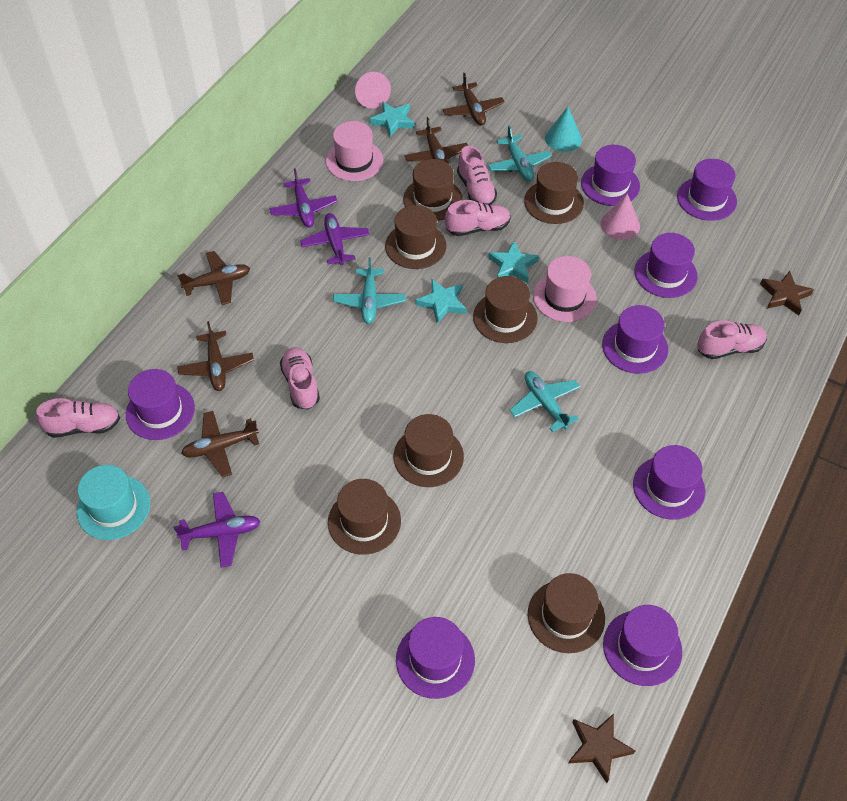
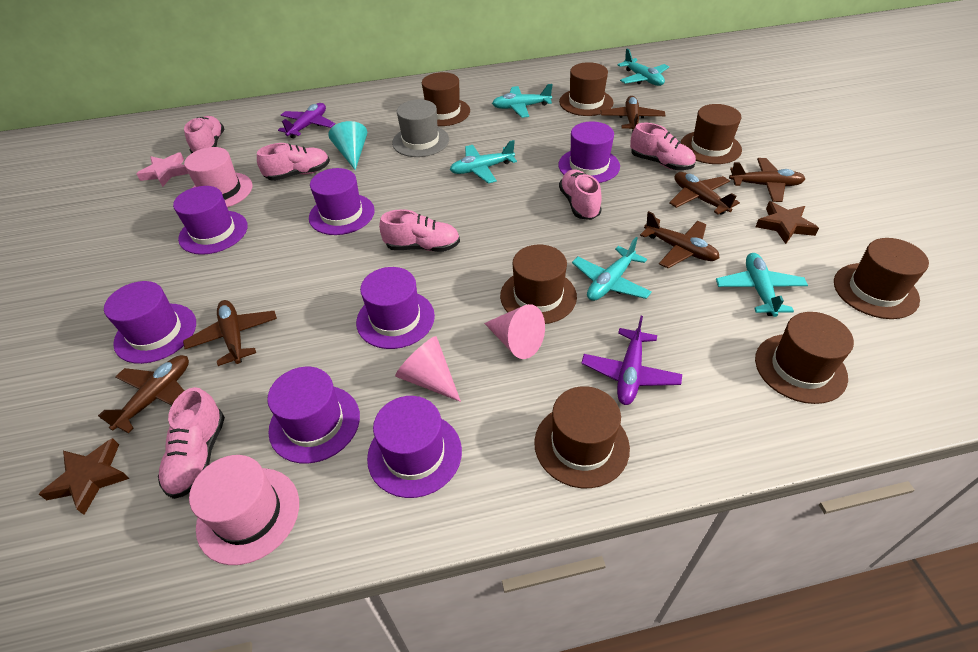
brown plane: 5 -> 6
grey hat: 0 -> 1
pink shoe: 5 -> 6
pink star: 0 -> 1
purple hat: 8 -> 7
purple plane: 3 -> 2
turquoise hat: 1 -> 0
turquoise plane: 3 -> 5
turquoise star: 3 -> 0

